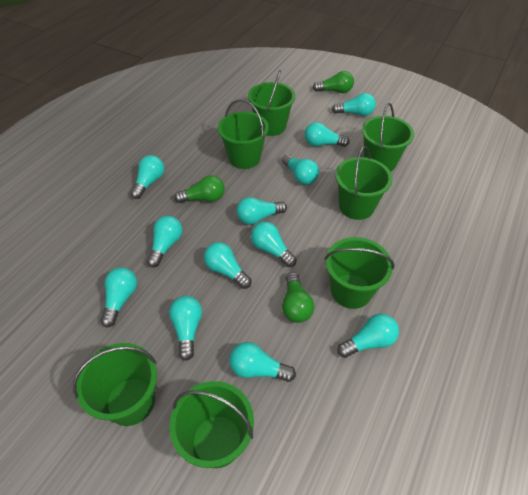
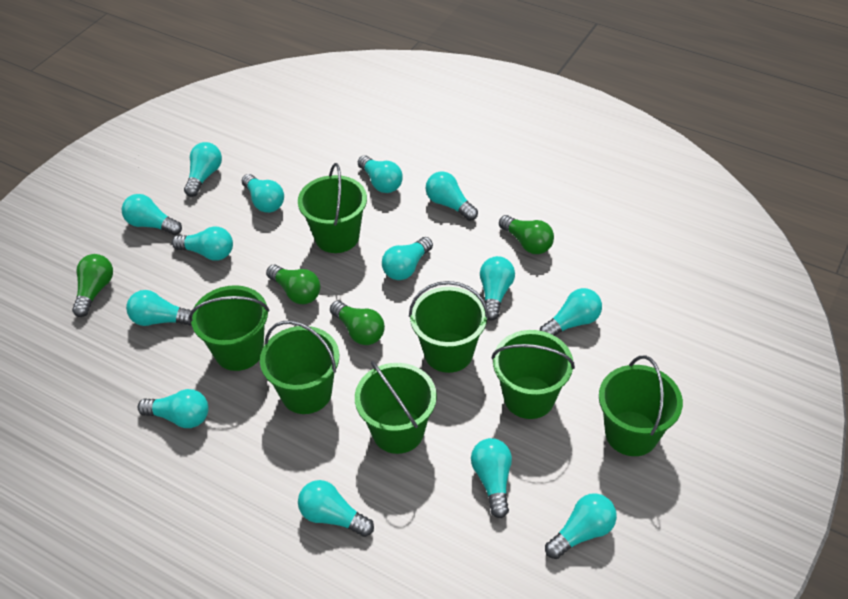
green light bulb: 3 -> 4
turquoise light bulb: 12 -> 14

